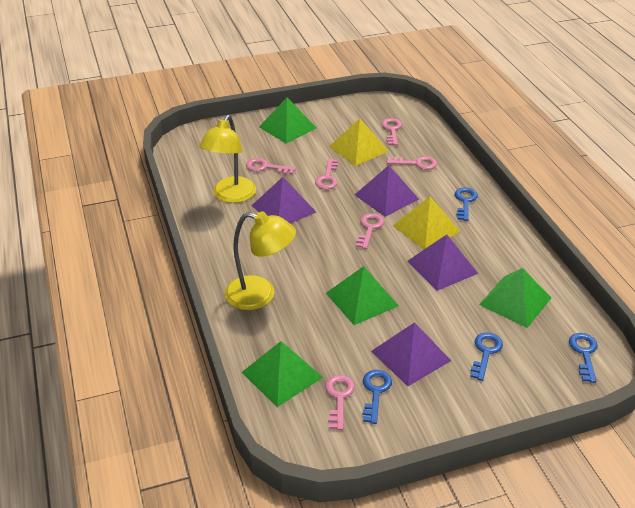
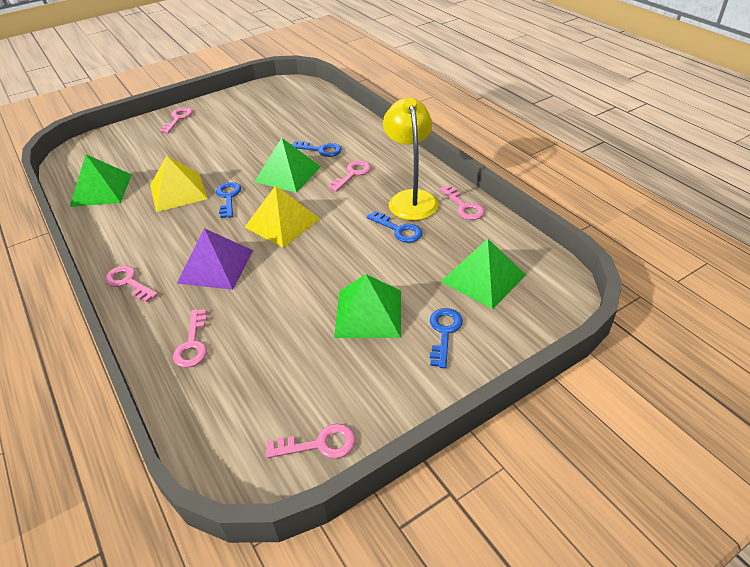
purple pyramid: 4 -> 1
yellow lamp: 2 -> 1

